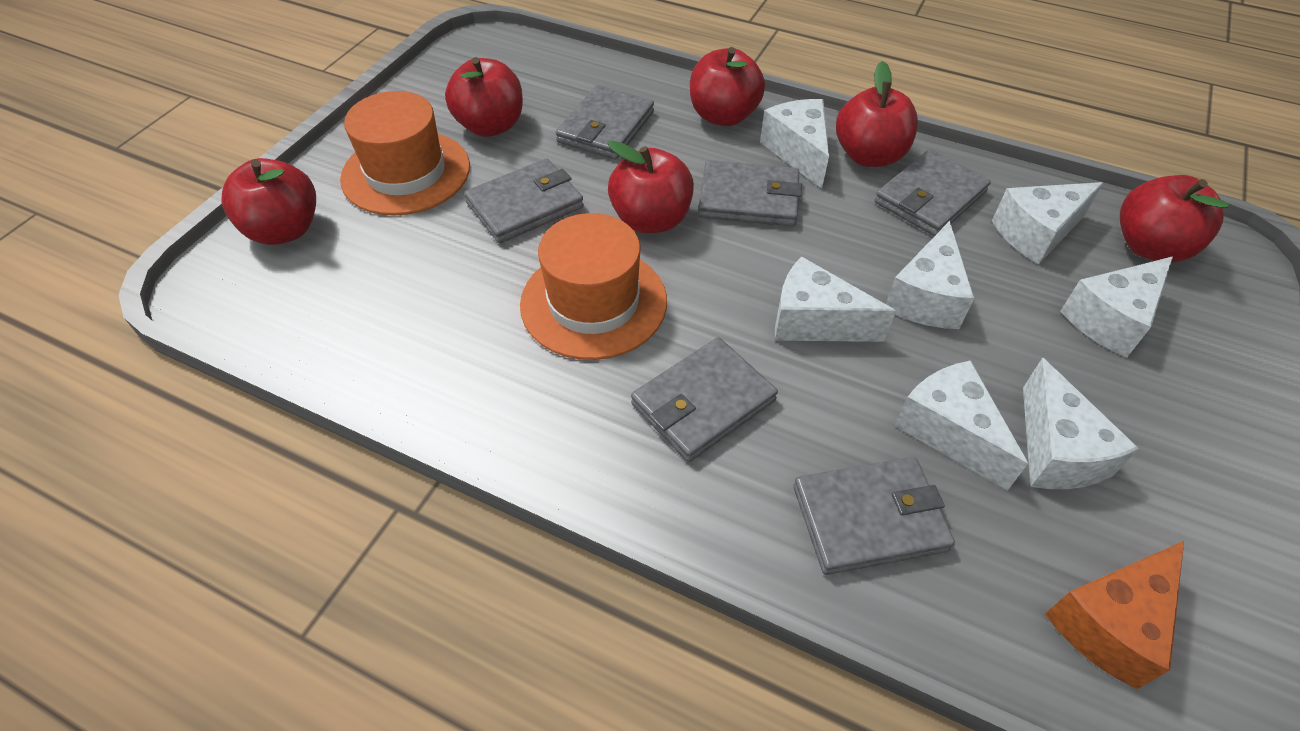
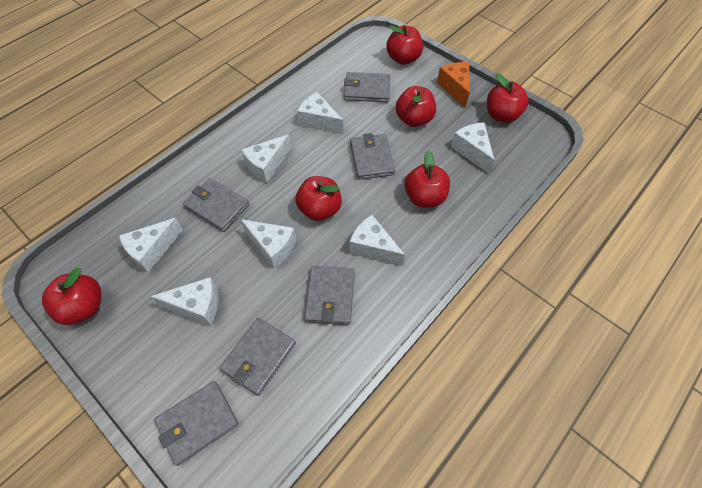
orange hat: 2 -> 0

